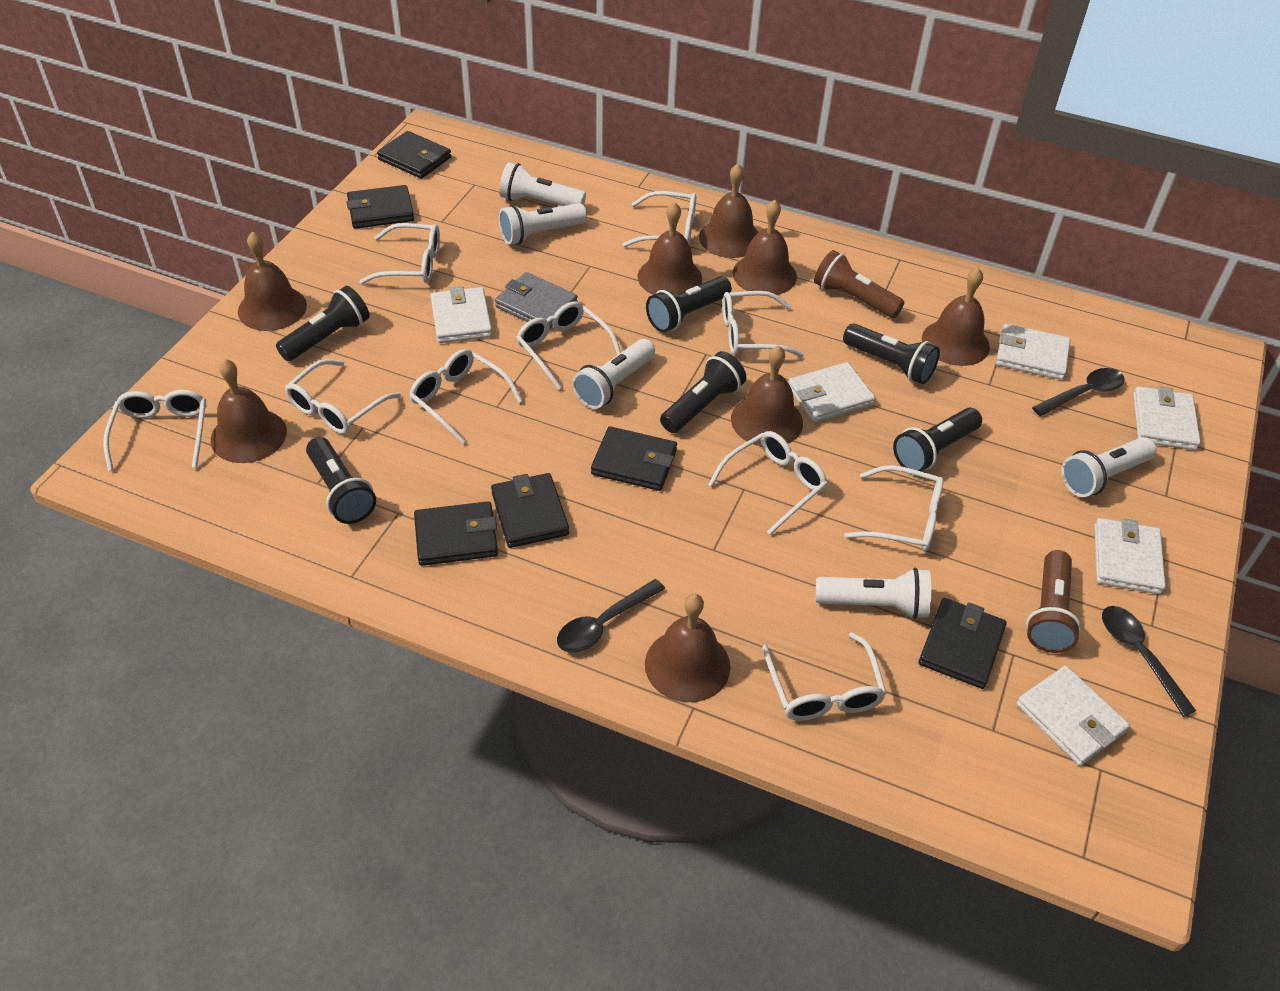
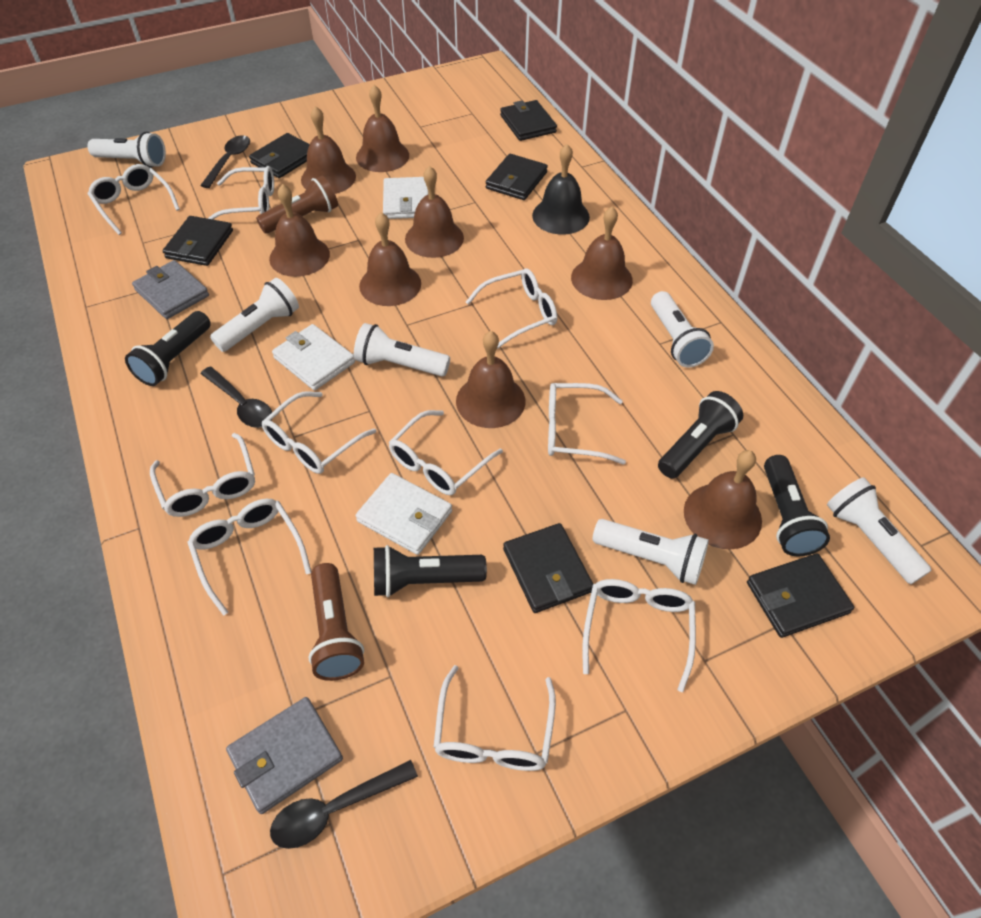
black bell: 0 -> 1
black flashlight: 6 -> 4
grey wallet: 1 -> 2
white flashlight: 5 -> 6
white wallet: 6 -> 3

